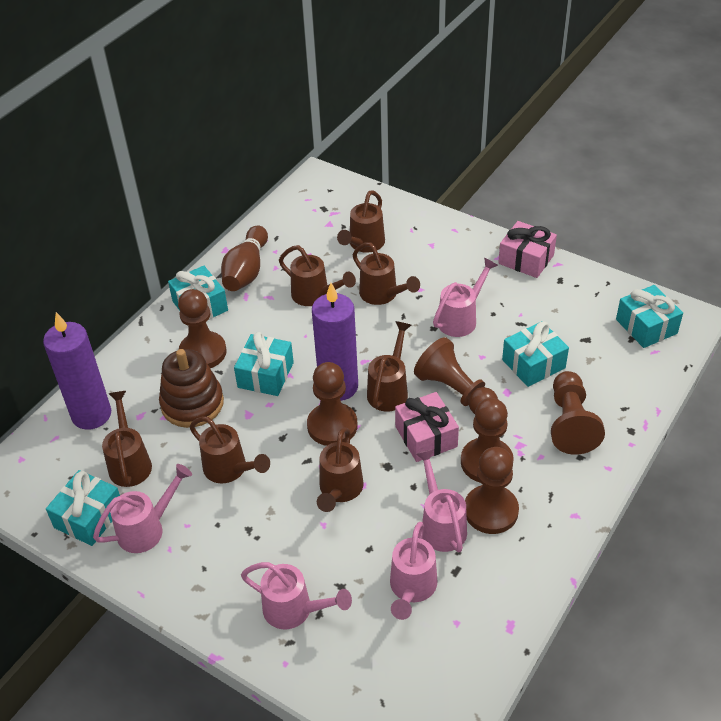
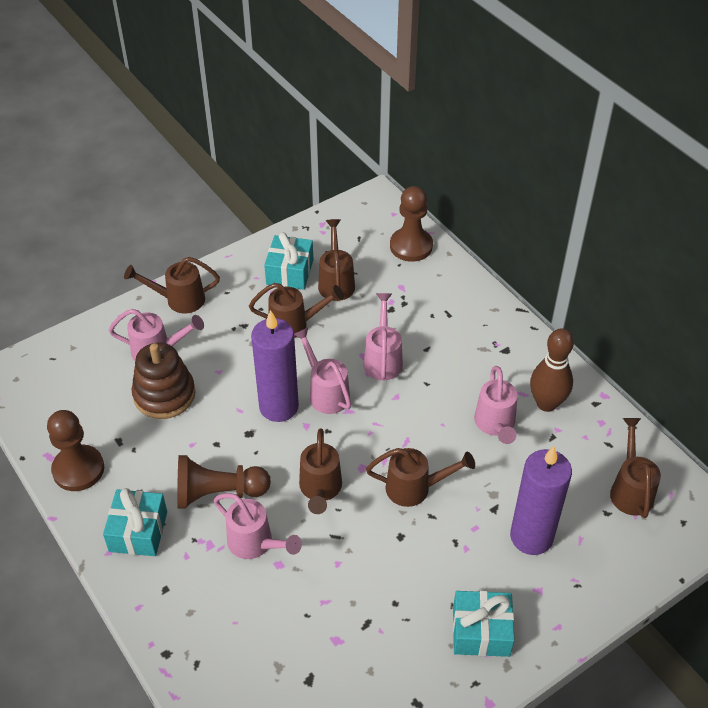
brown pawn: 6 -> 3
brown watering can: 7 -> 6
pink gift: 2 -> 0
turquoise gift: 5 -> 3

